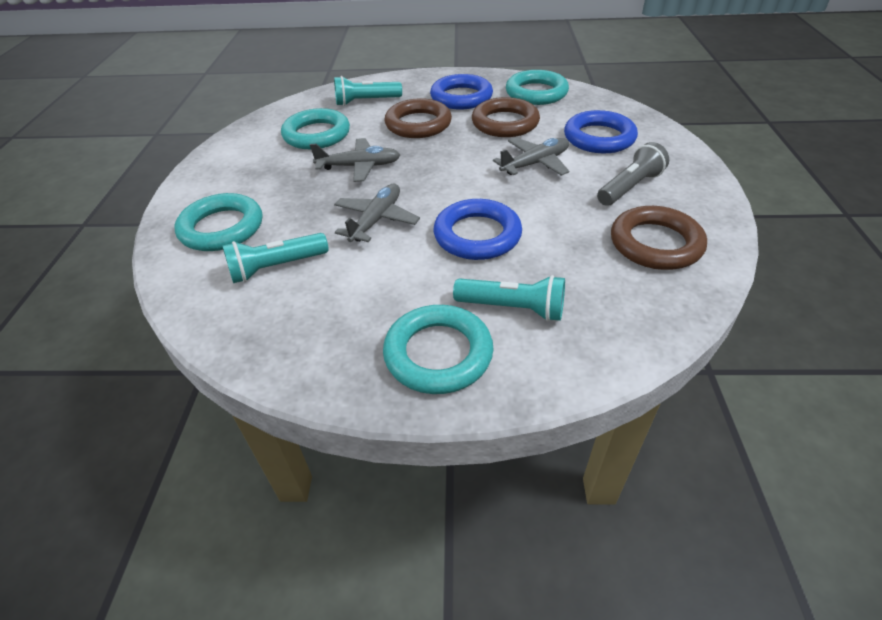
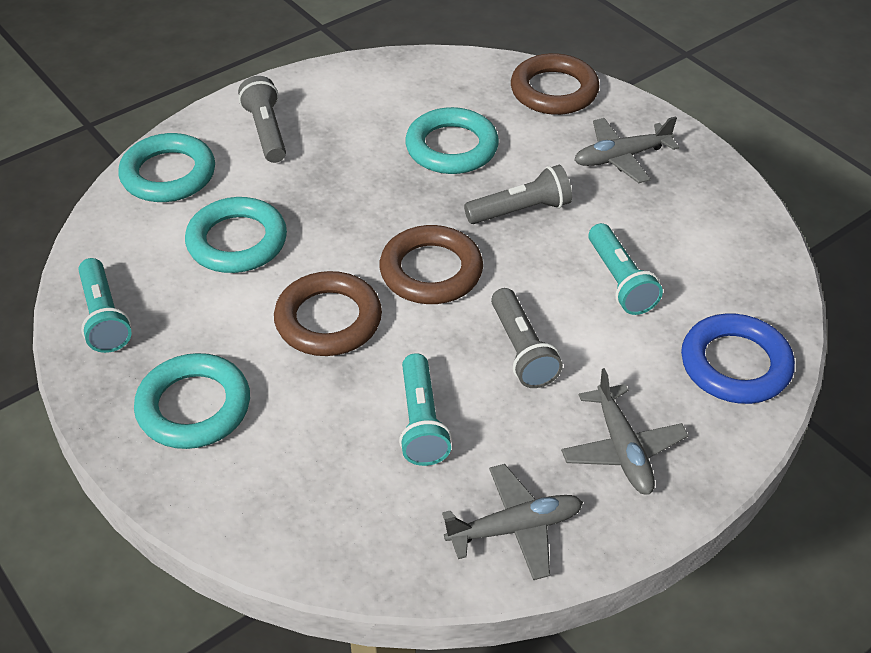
blue ring: 3 -> 1
grey flashlight: 1 -> 3

